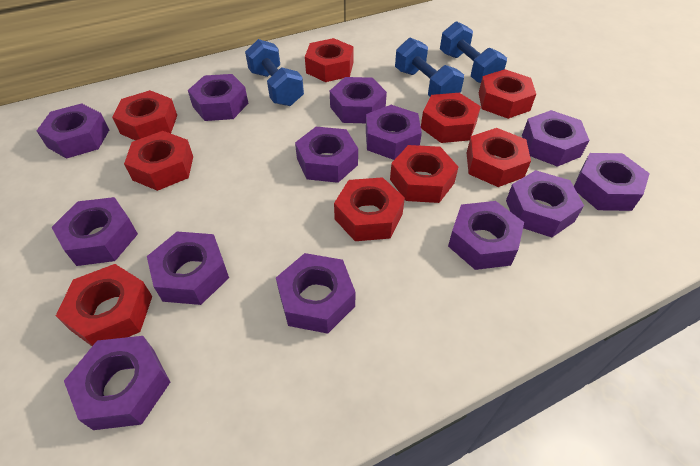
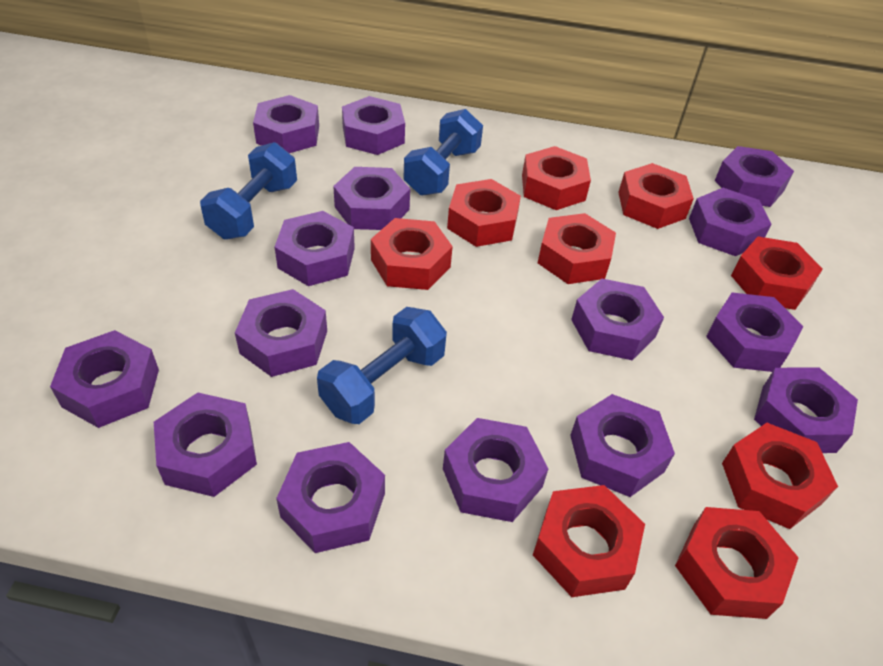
purple nut: 13 -> 15

